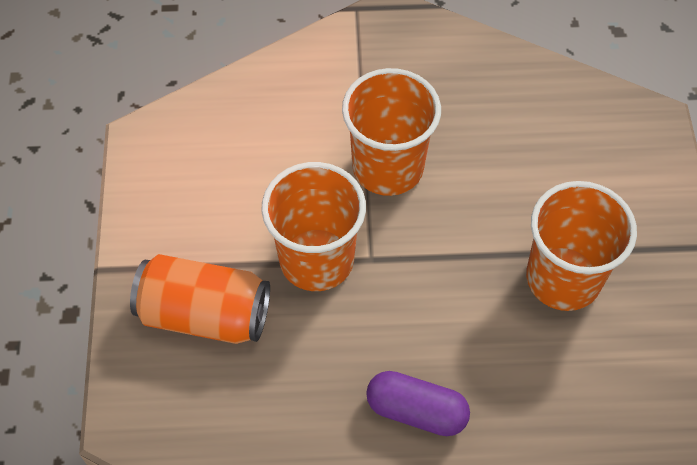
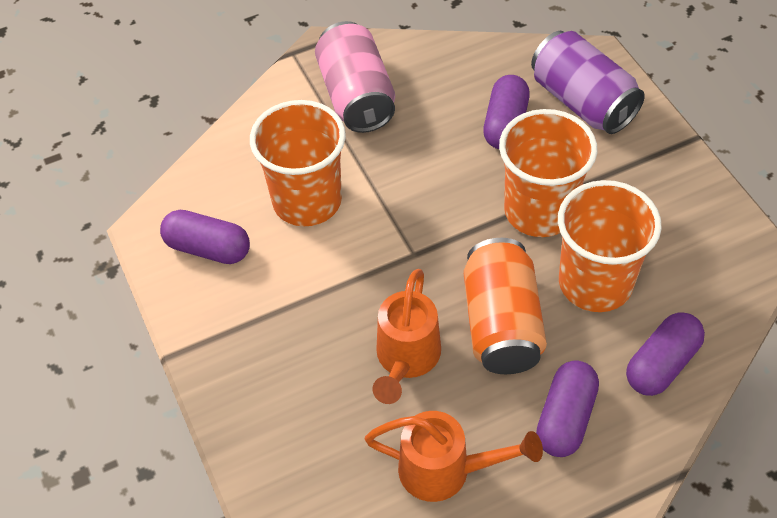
orange watering can: 0 -> 2
pink can: 0 -> 1
purple can: 0 -> 1
purple capsule: 1 -> 4

